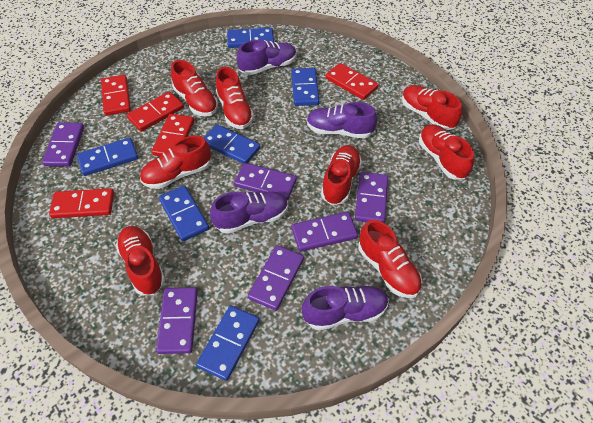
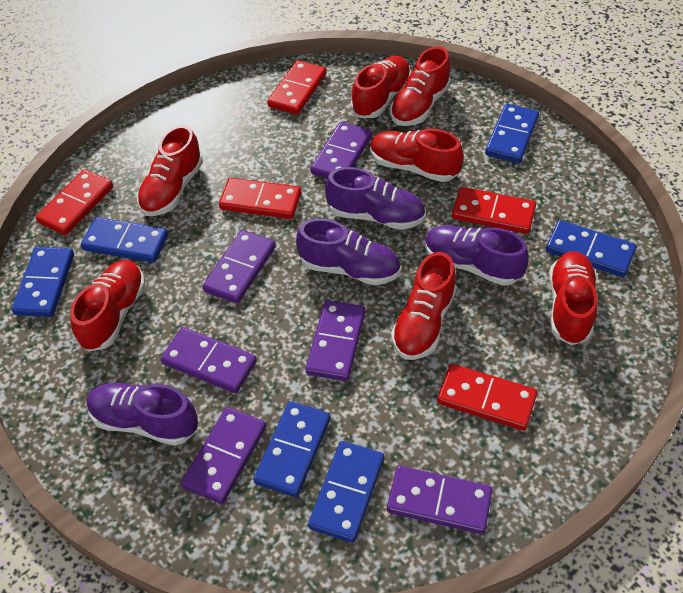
red shoe: 8 -> 7

